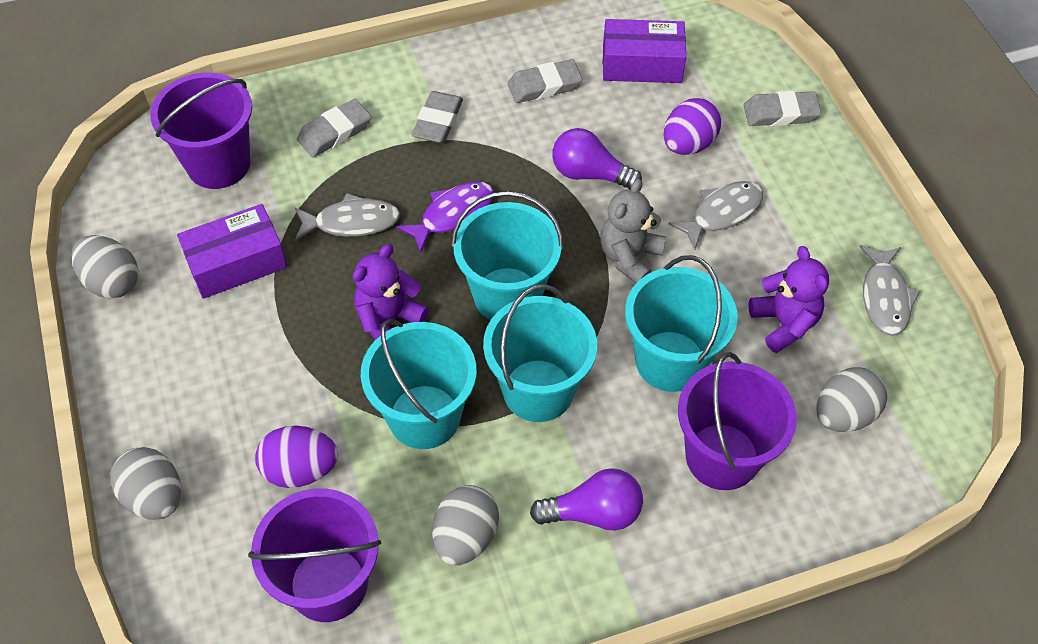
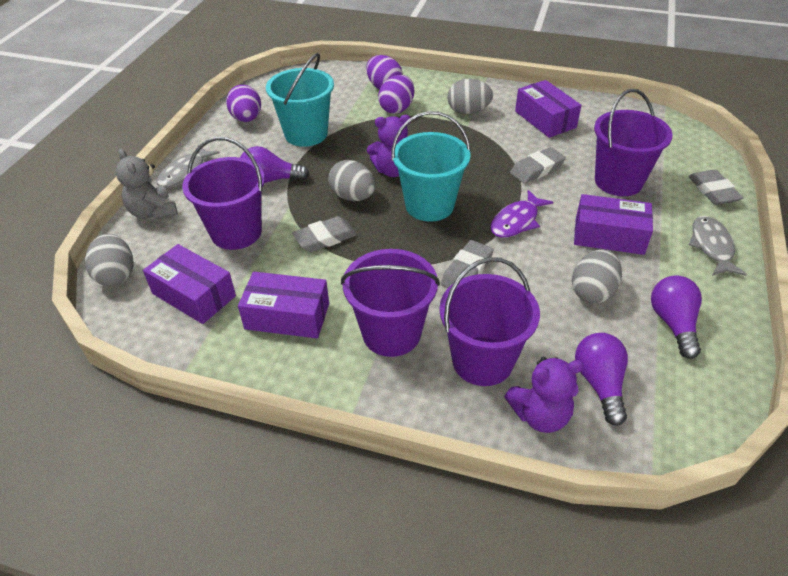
grey fish: 3 -> 2
purple box: 2 -> 4
purple bucket: 3 -> 4
purple egg: 2 -> 3
purple light bulb: 2 -> 3
turquoise bucket: 4 -> 2

